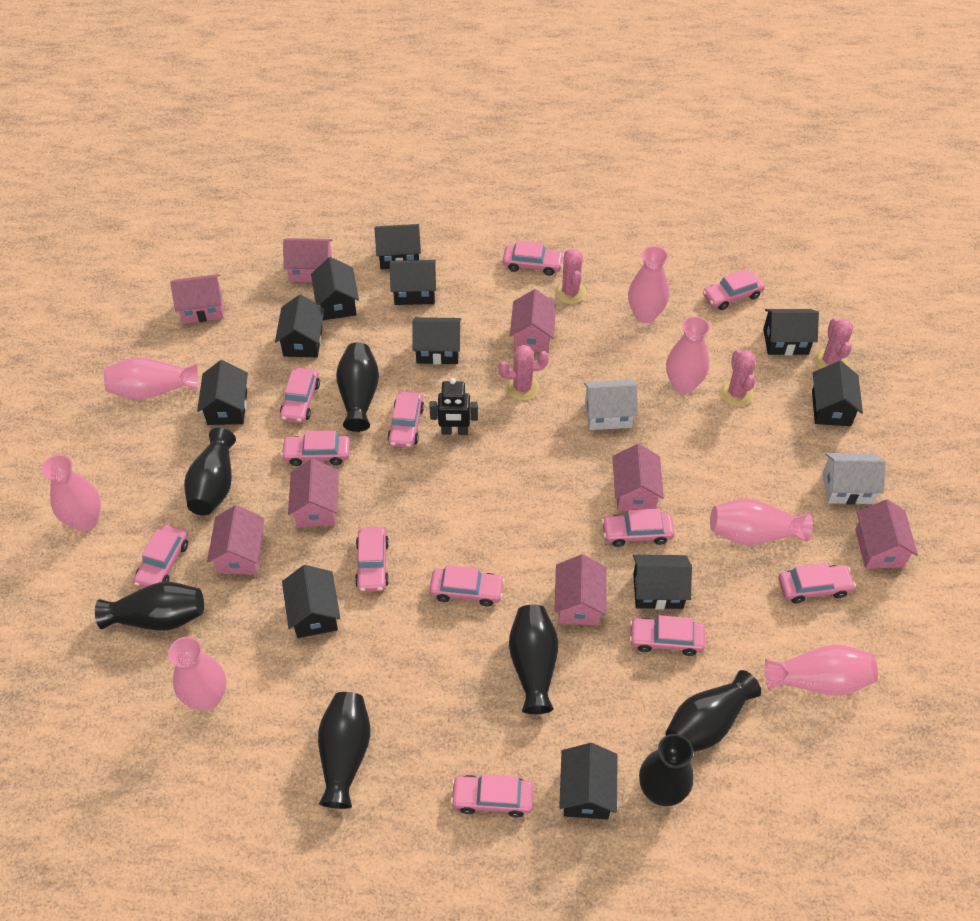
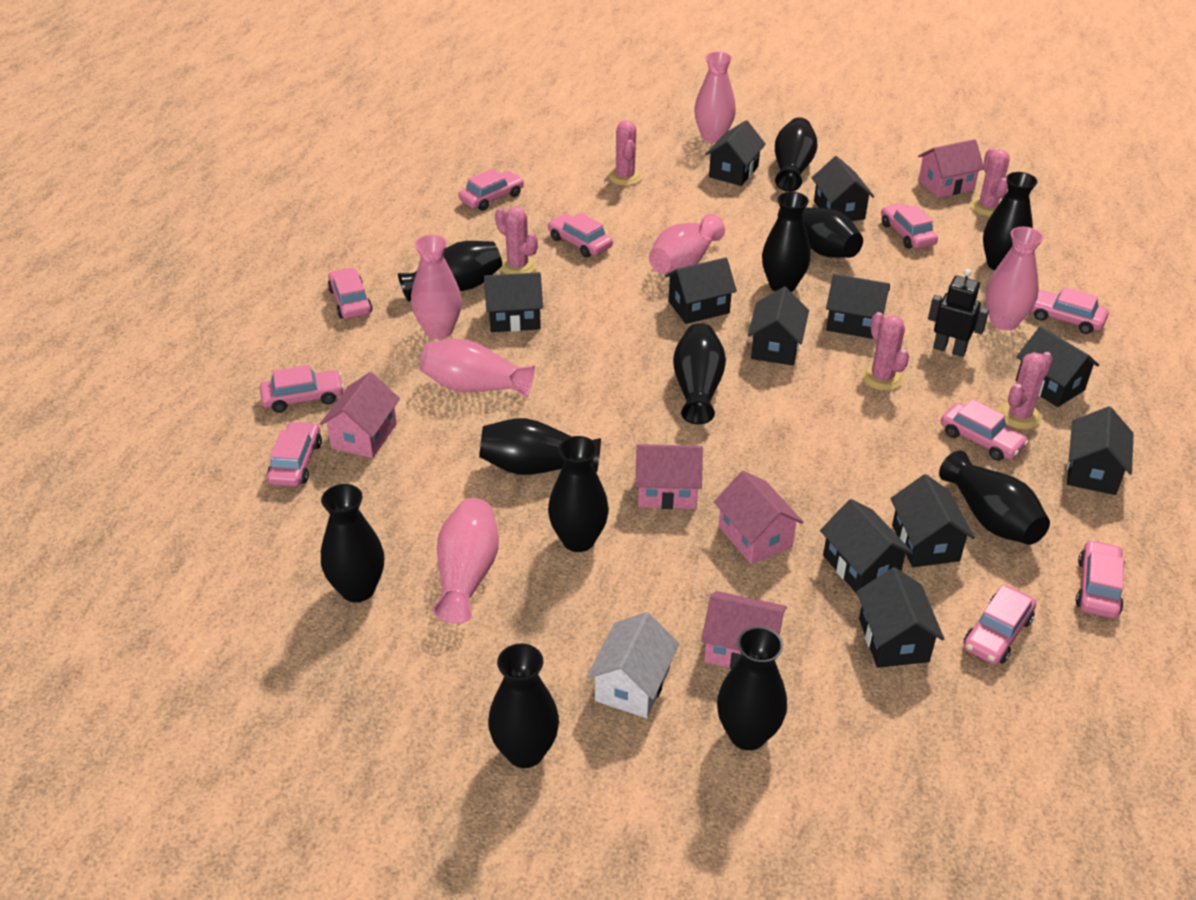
black vase: 7 -> 12
pink cactus: 4 -> 5
pink car: 12 -> 10
pink house: 8 -> 5
pink vase: 7 -> 6
white house: 2 -> 1

